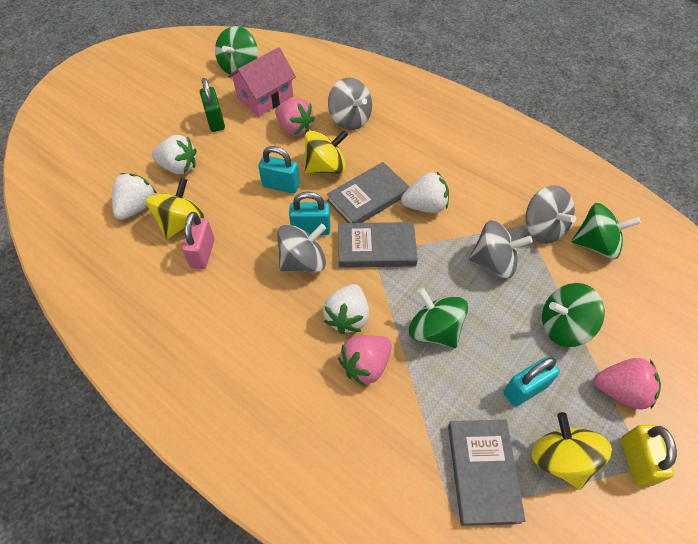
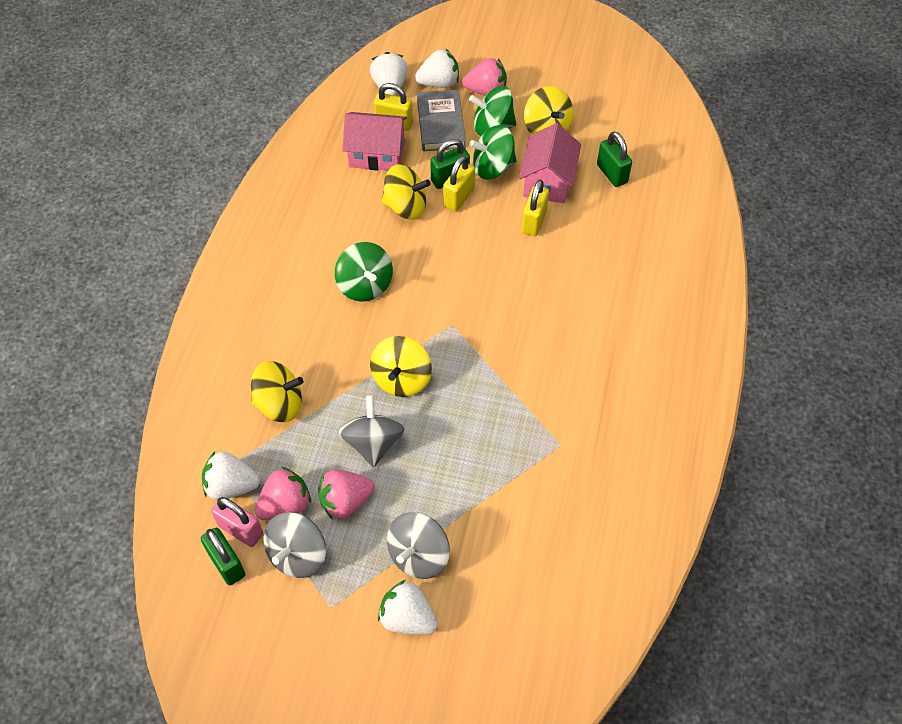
green padlock: 1 -> 3
green spinning top: 4 -> 3
grey book: 3 -> 1
grey spinning top: 4 -> 3
pink house: 1 -> 2
turquoise padlock: 3 -> 0
yellow padlock: 1 -> 3
yellow spinning top: 3 -> 4

